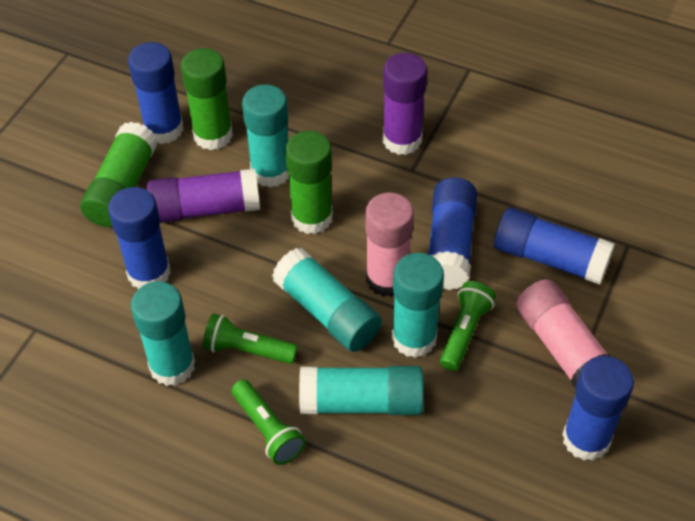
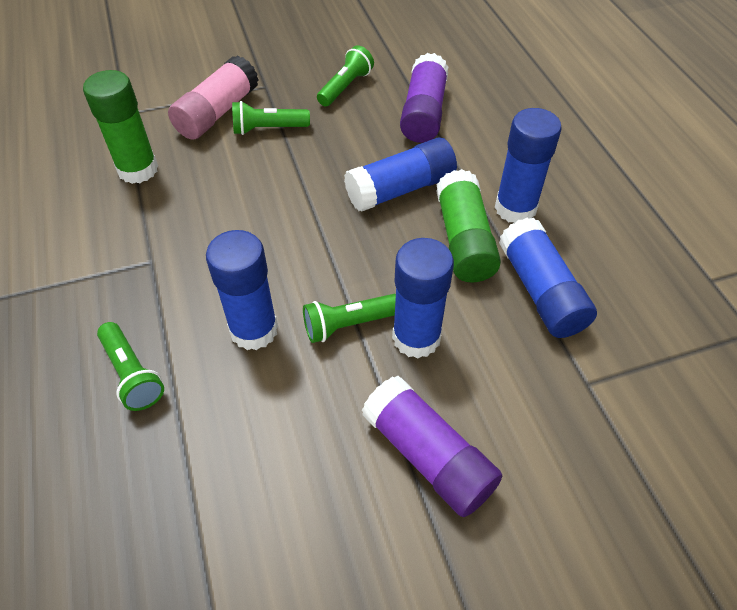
green flashlight: 3 -> 4
green glue stick: 3 -> 2
pink glue stick: 2 -> 1
turquoise glue stick: 5 -> 0

